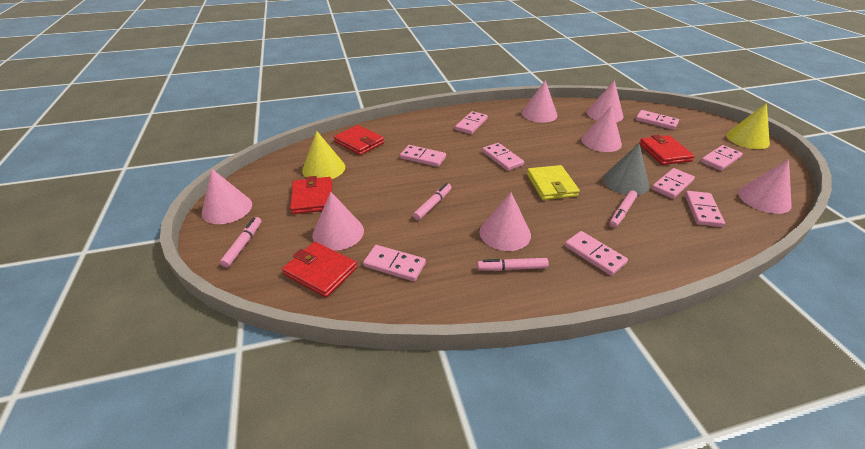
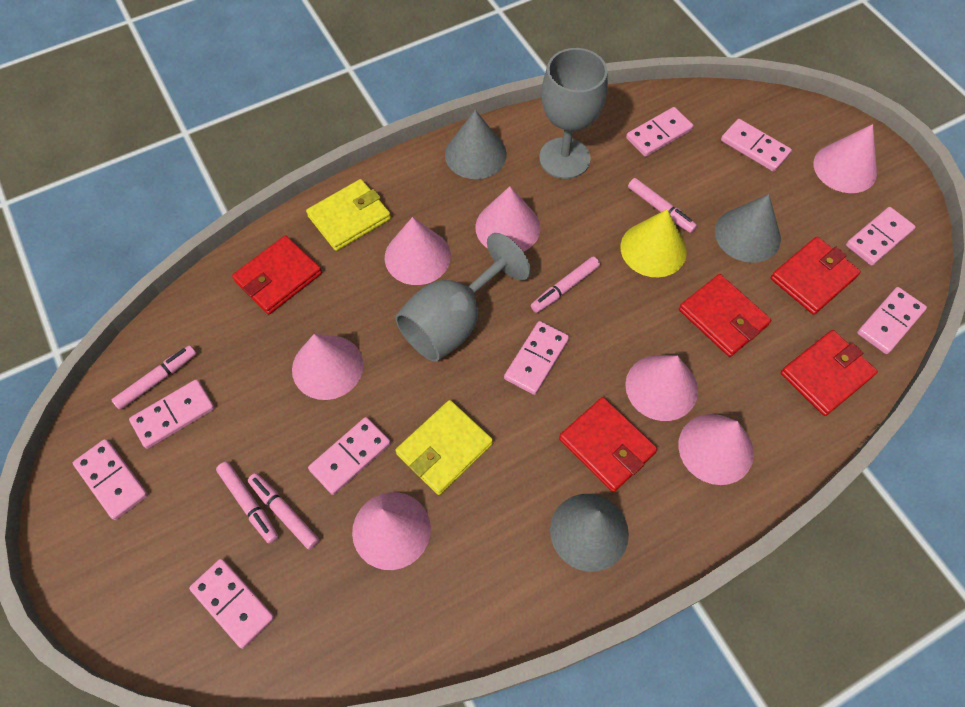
grey cone: 1 -> 3
grey goblet: 0 -> 2
pink marker: 4 -> 5
red wallet: 4 -> 5
yellow cone: 2 -> 1
yellow wallet: 1 -> 2

